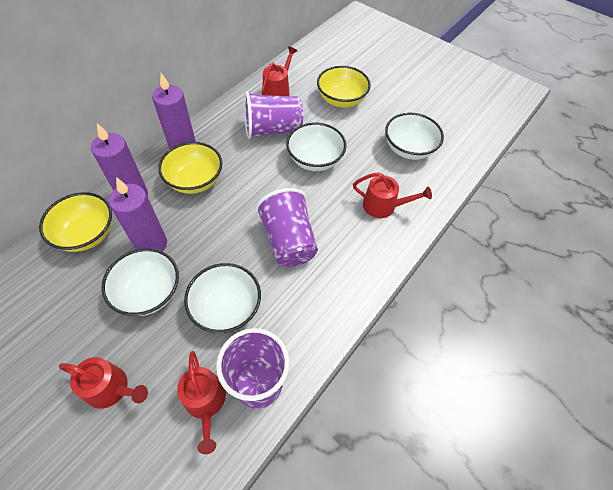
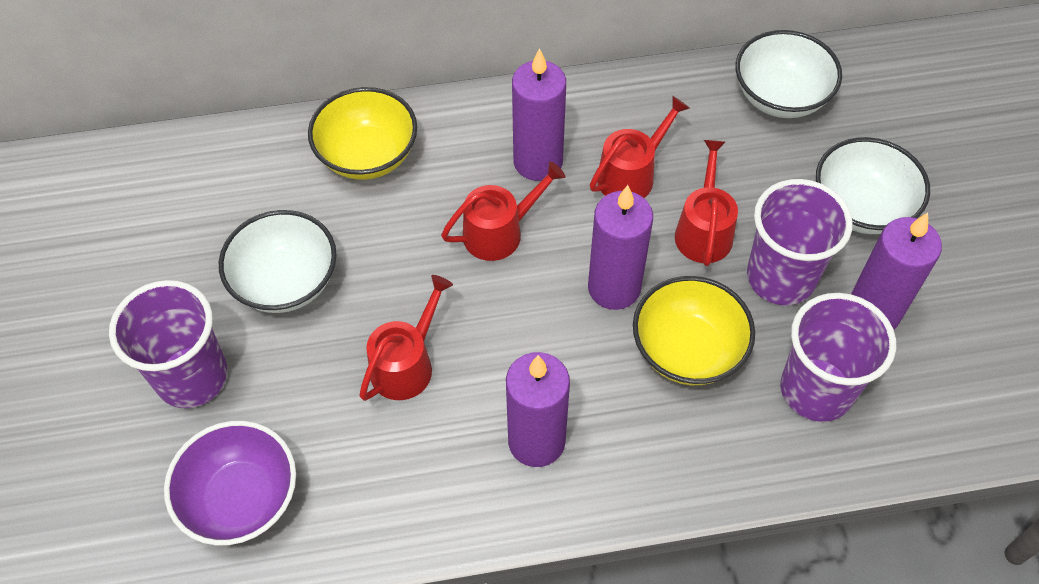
purple bowl: 0 -> 1
purple candle: 3 -> 4
white bowl: 4 -> 3
yellow bowl: 3 -> 2

